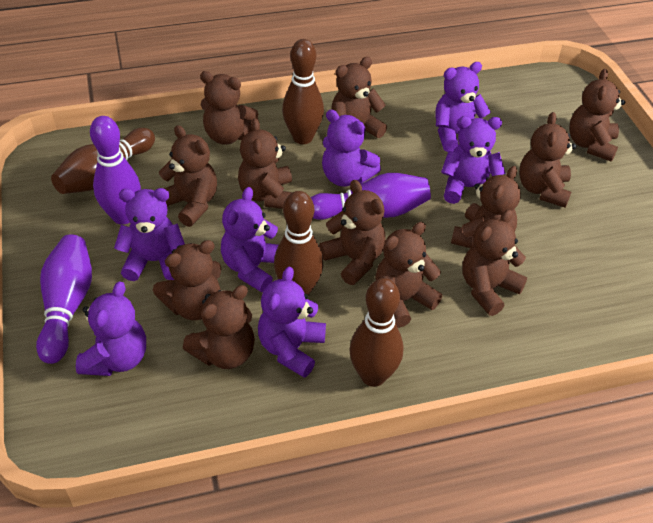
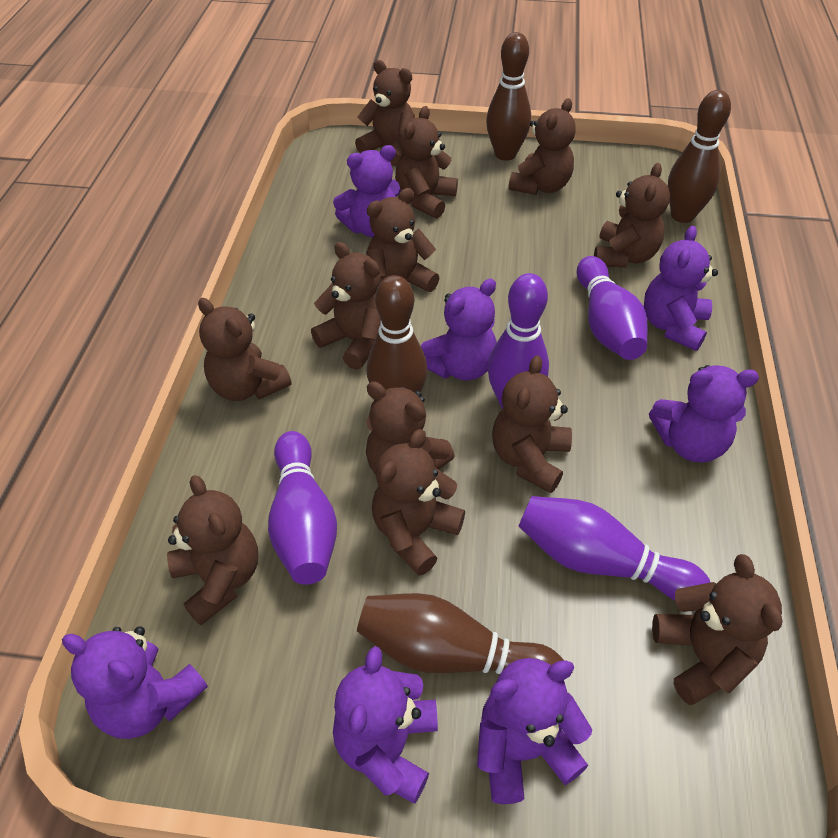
purple bowling pin: 3 -> 4

